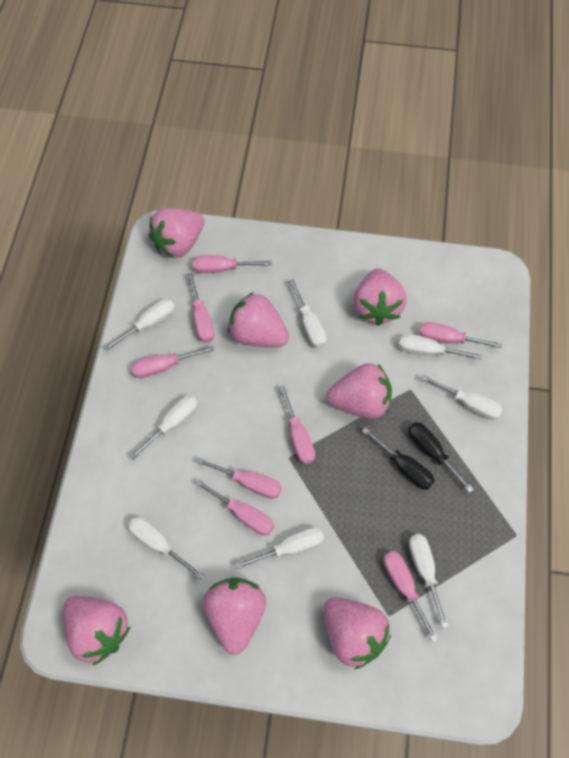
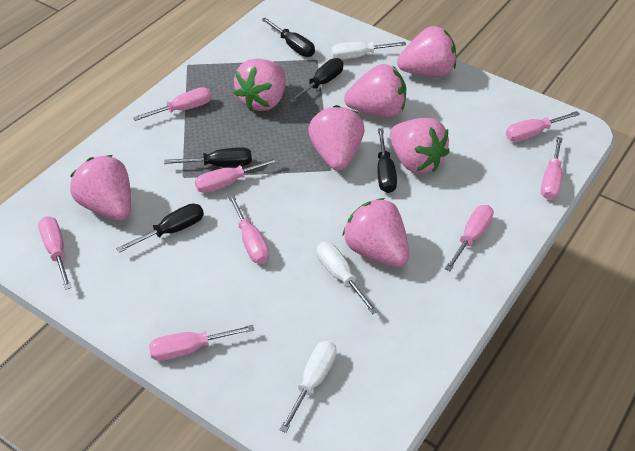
black screwdriver: 2 -> 5
white screwdriver: 8 -> 3

